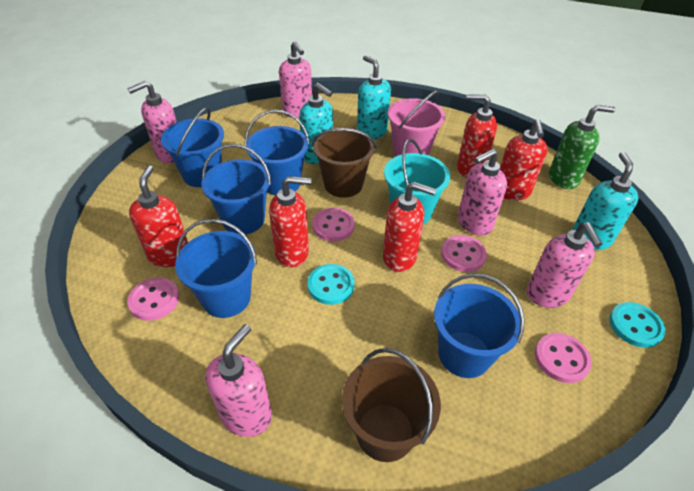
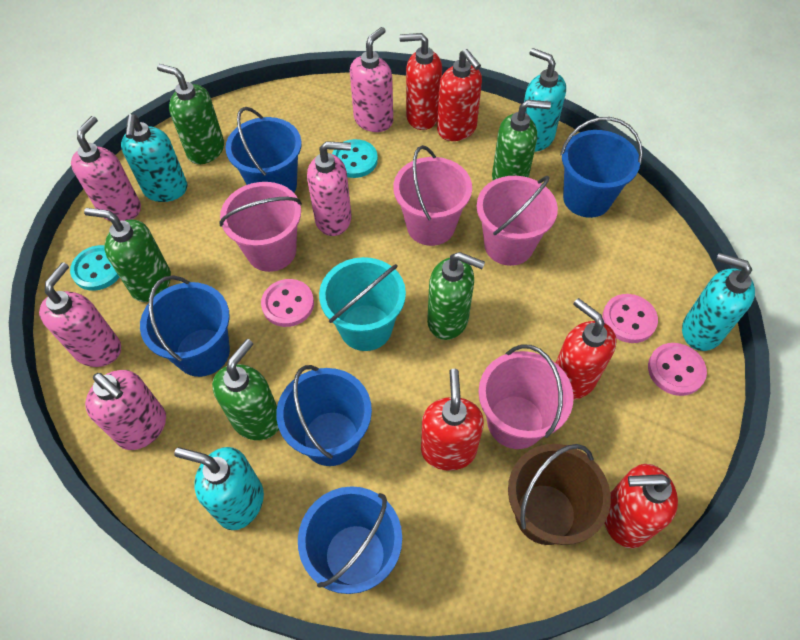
brown bucket: 2 -> 1
green soap dispenser: 1 -> 5
pink bucket: 1 -> 4
pink button: 4 -> 3
turquoise soap dispenser: 3 -> 4

